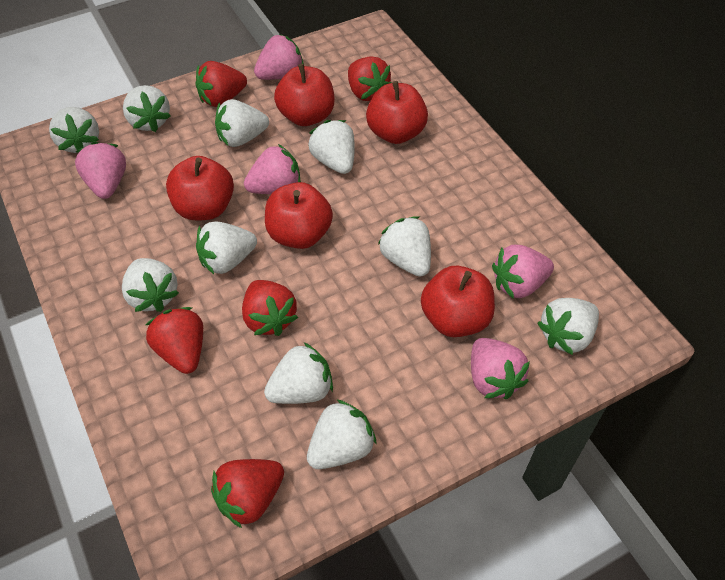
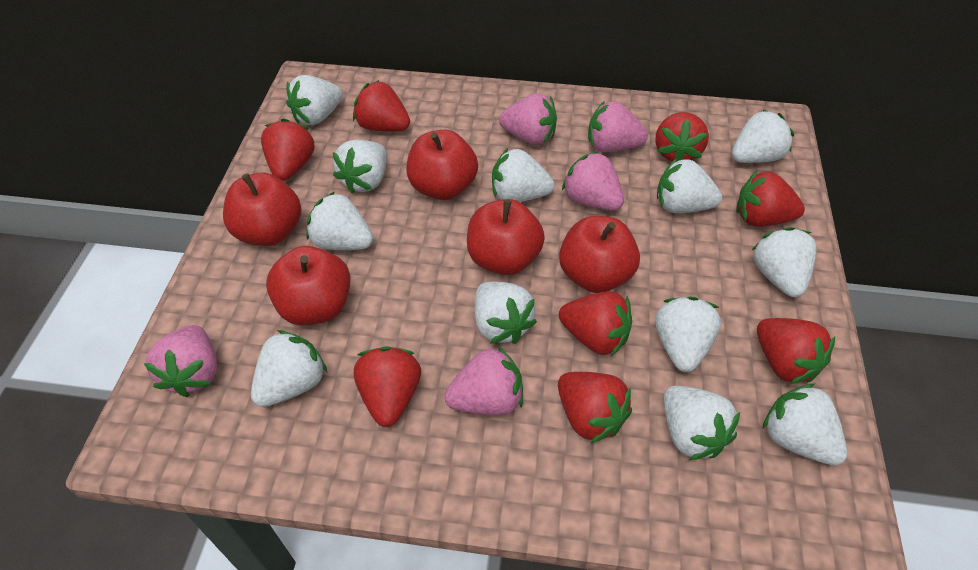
red strawberry: 5 -> 8
white strawberry: 10 -> 12

